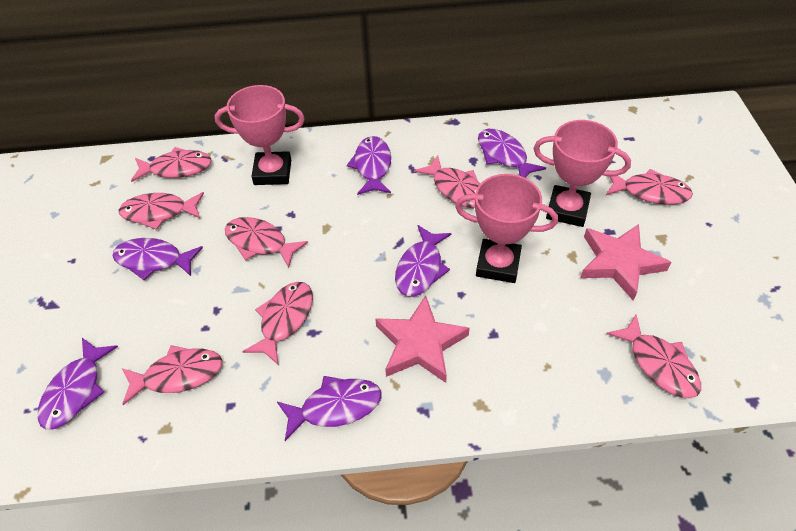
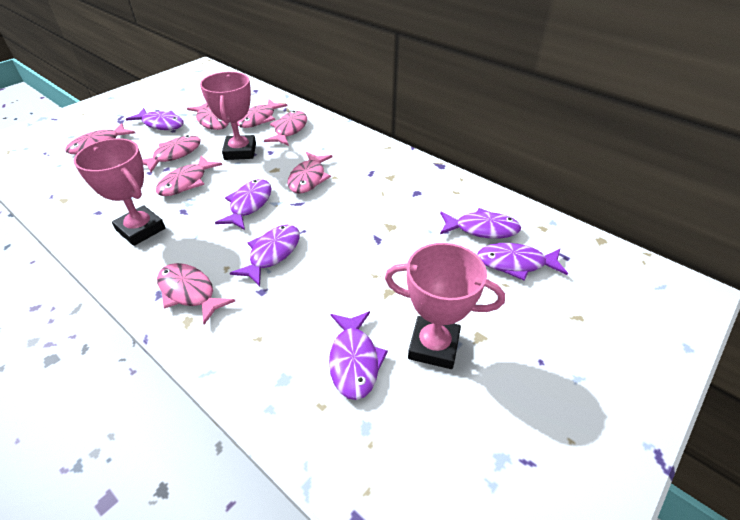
pink star: 2 -> 0

